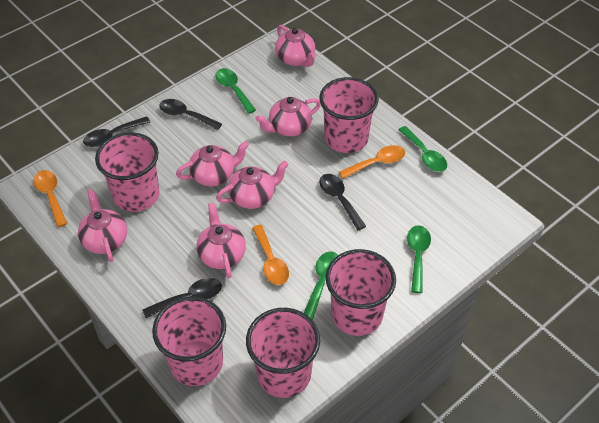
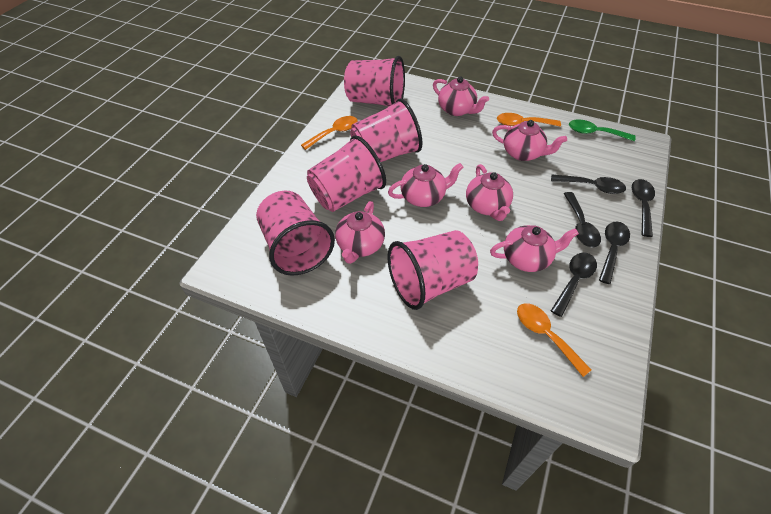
black spoon: 4 -> 5
green spoon: 4 -> 1

